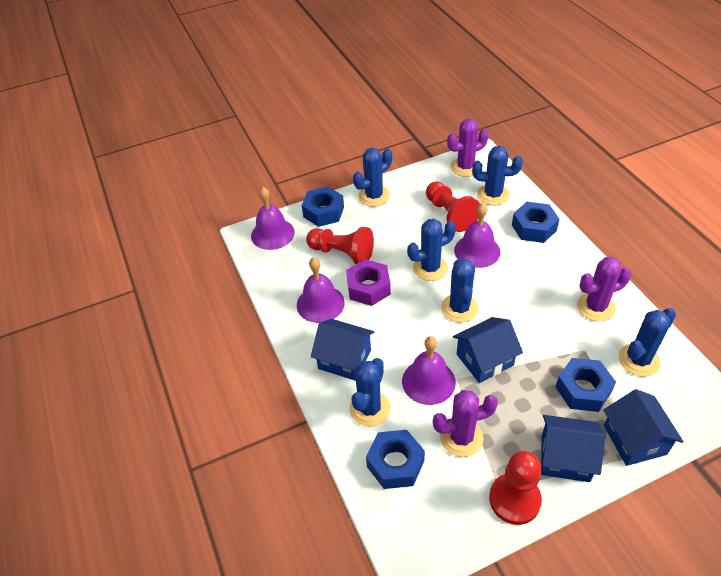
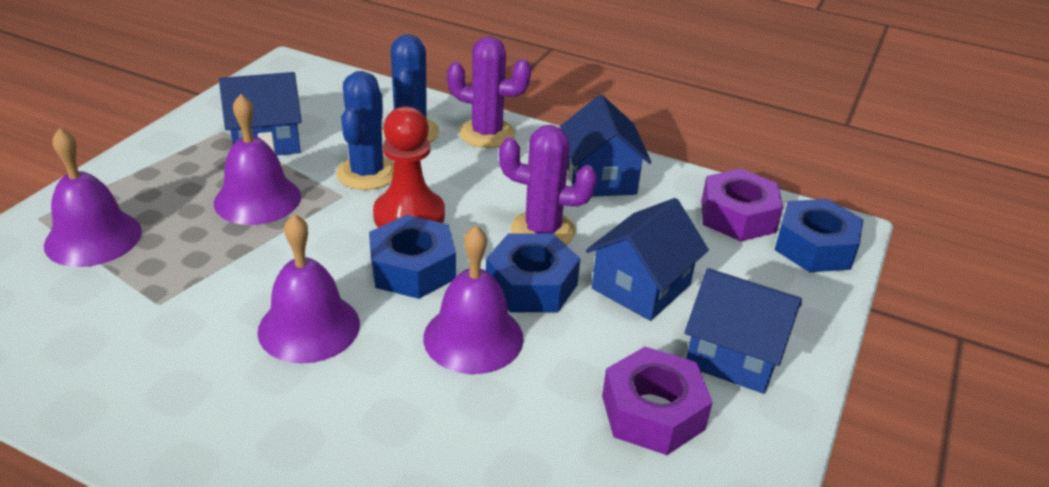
blue cactus: 6 -> 2
blue nut: 4 -> 3
purple cactus: 3 -> 2
purple nut: 1 -> 2
red pawn: 3 -> 1

